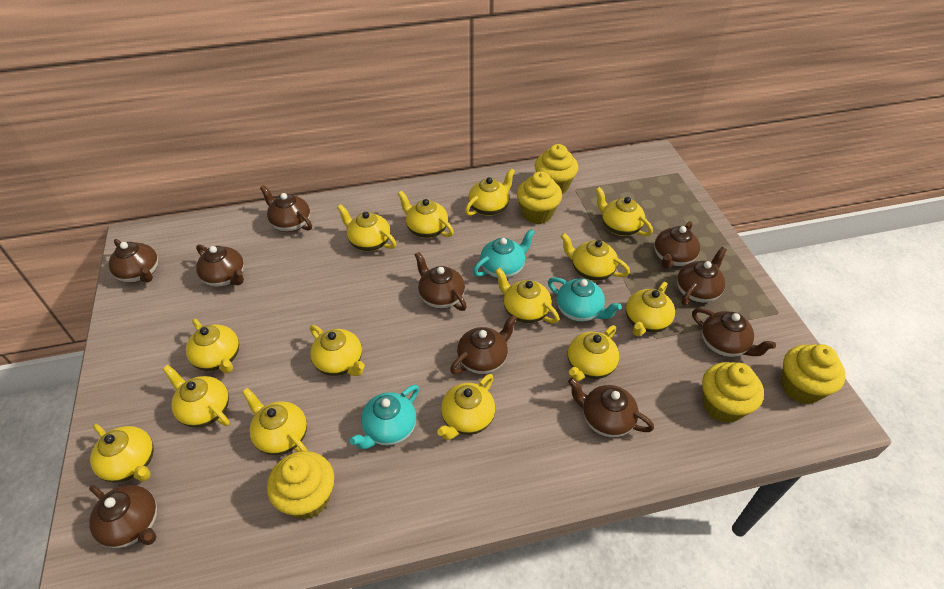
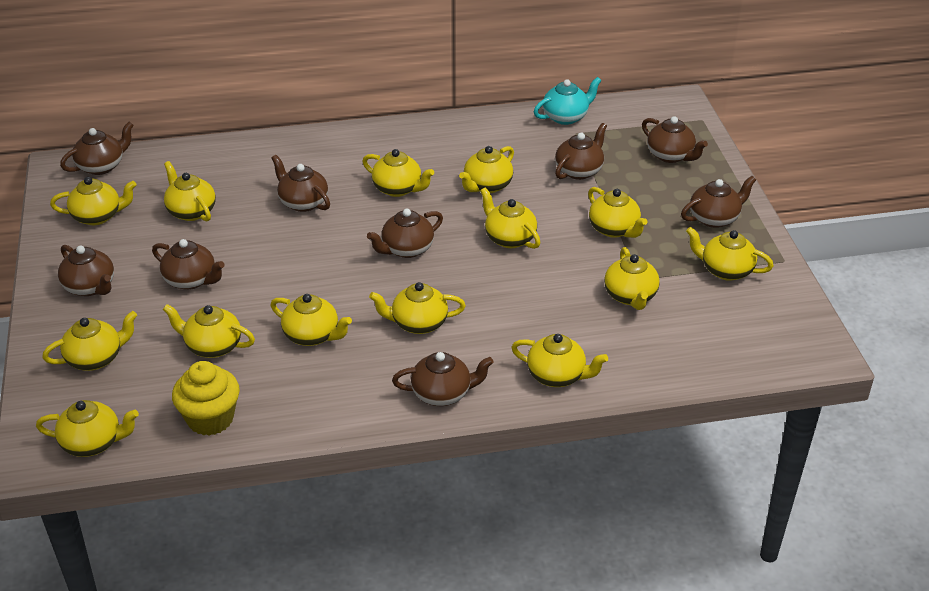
brown teapot: 10 -> 9
turquoise teapot: 3 -> 1
yellow cupcake: 5 -> 1

